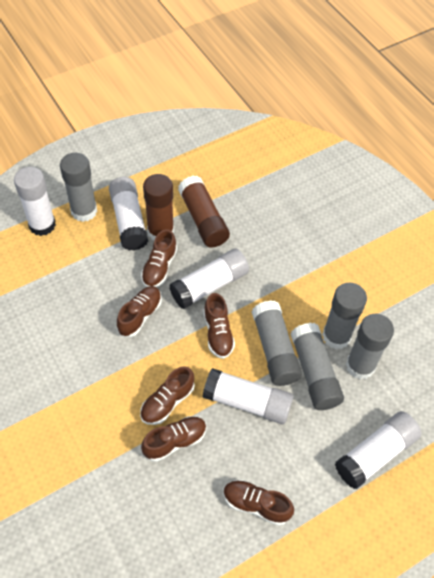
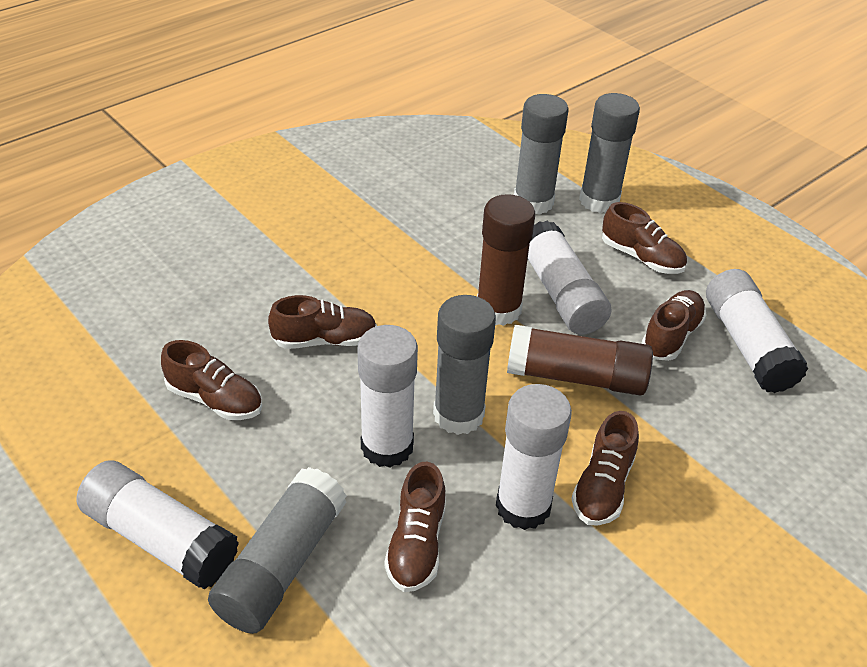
grey glue stick: 5 -> 4

